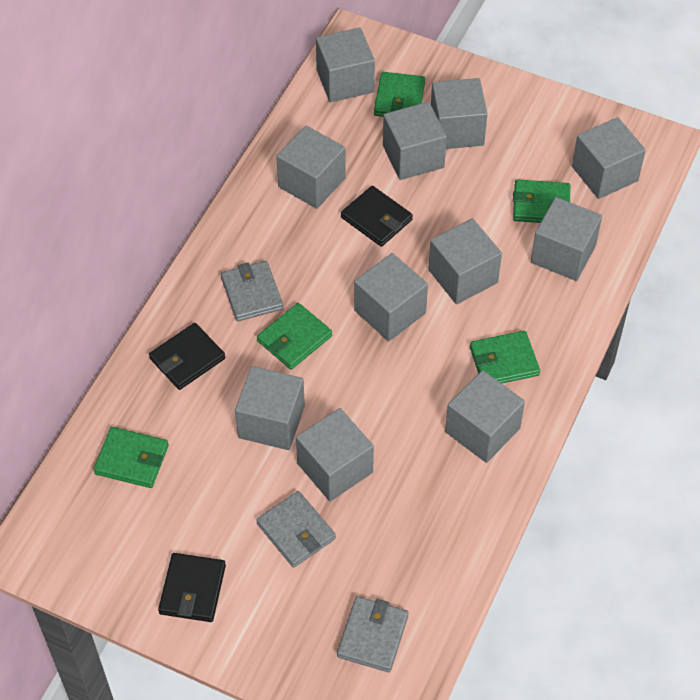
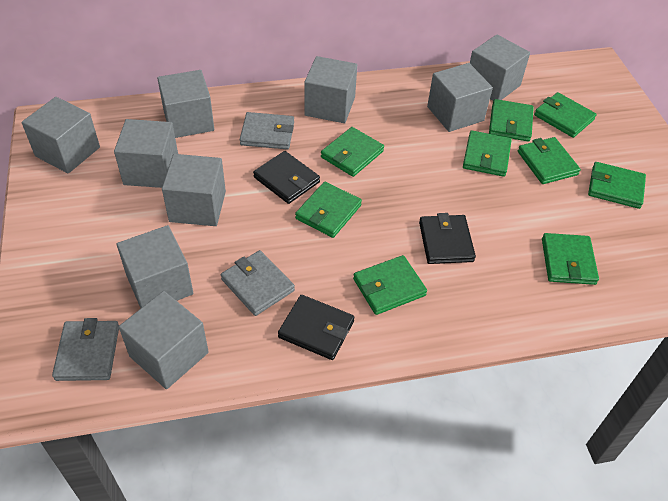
green wallet: 5 -> 9
grey cube: 11 -> 9

